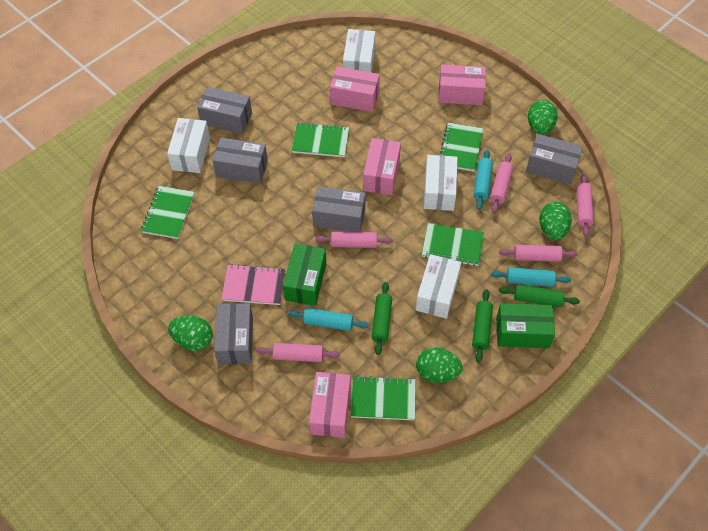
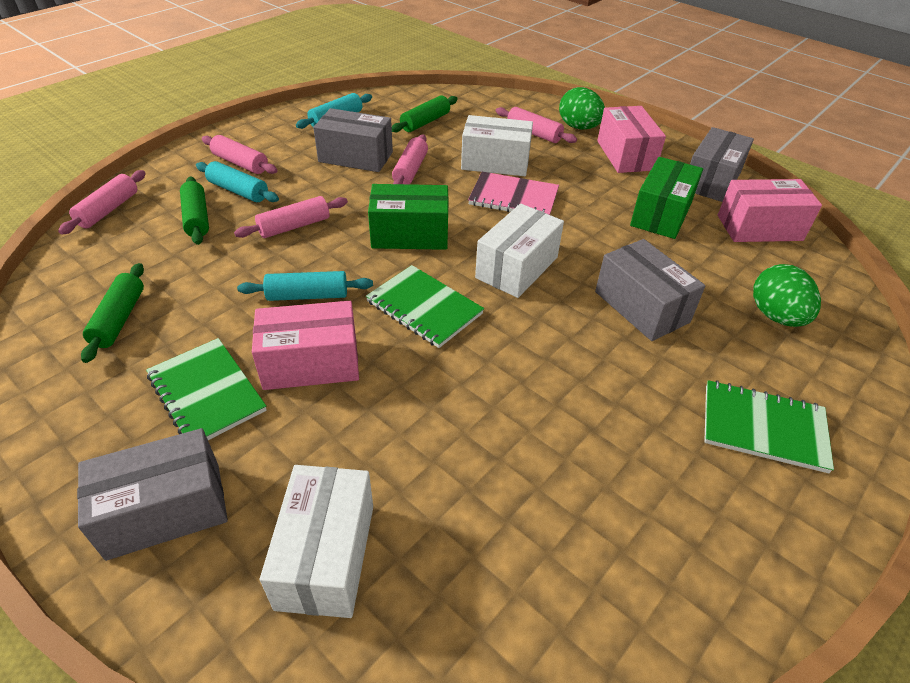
green egg: 4 -> 2
green notebook: 5 -> 3
grey box: 5 -> 4
pink box: 4 -> 3
white box: 4 -> 3

